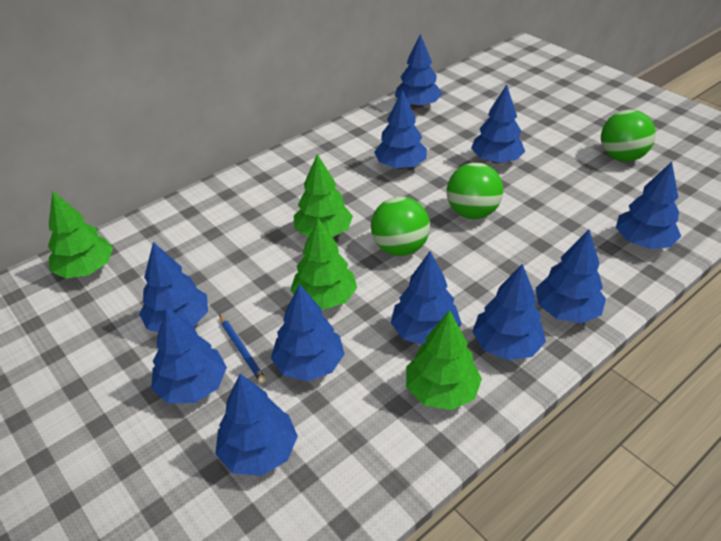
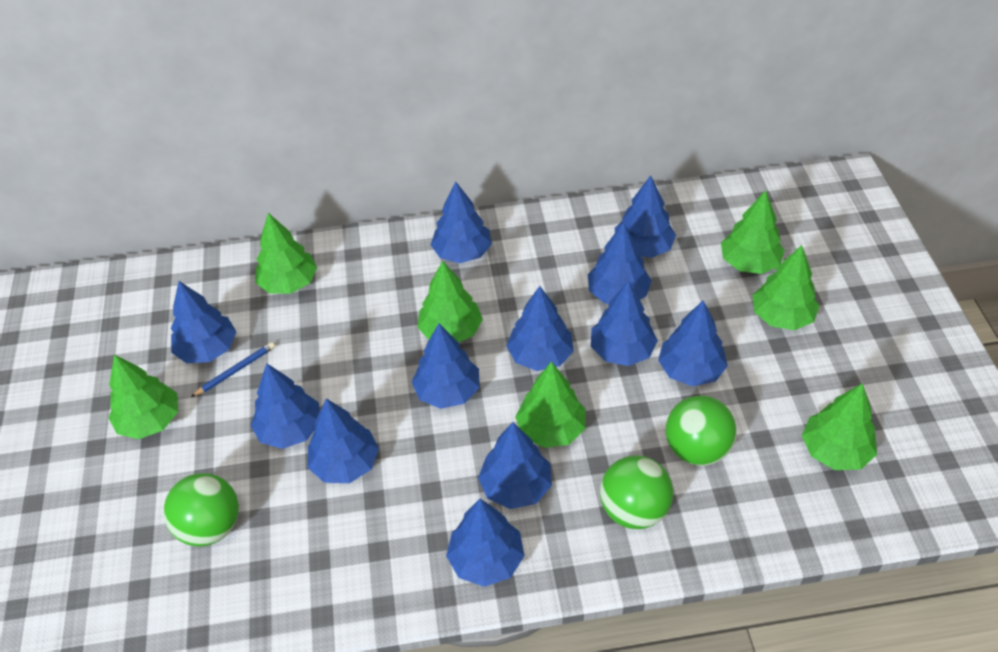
blue tree: 11 -> 12
green tree: 4 -> 7

